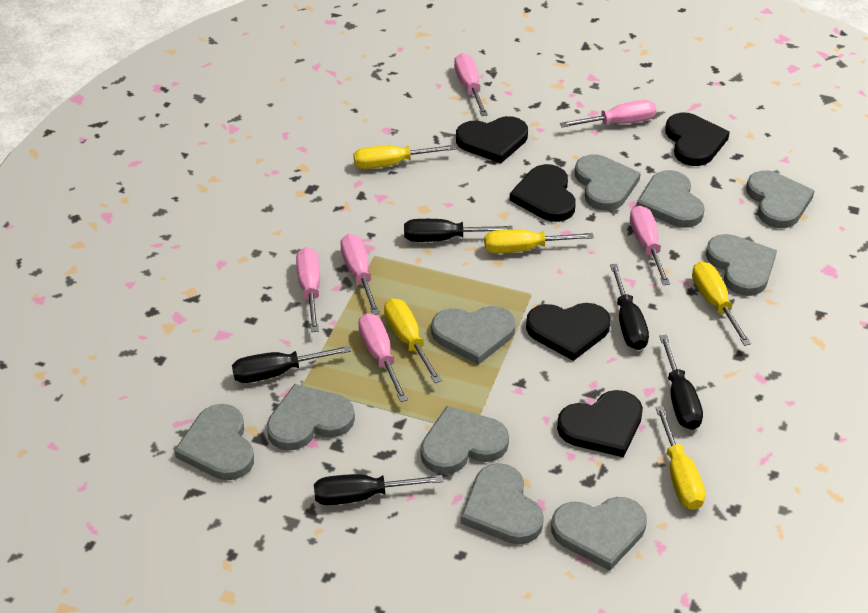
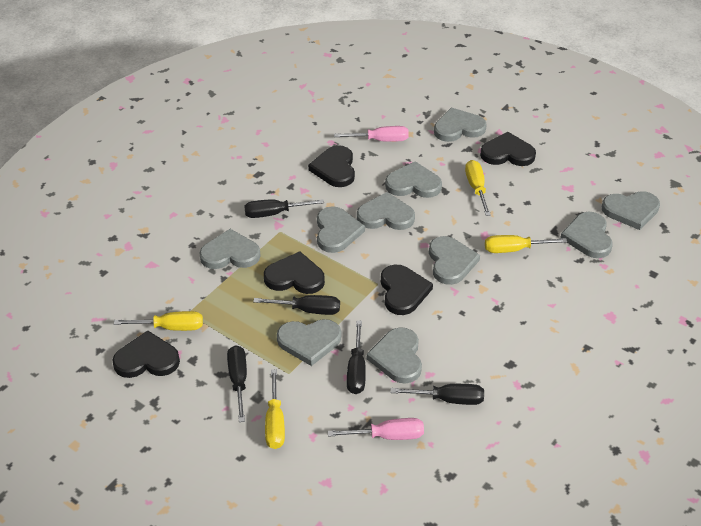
pink screwdriver: 6 -> 2
yellow screwdriver: 5 -> 4

